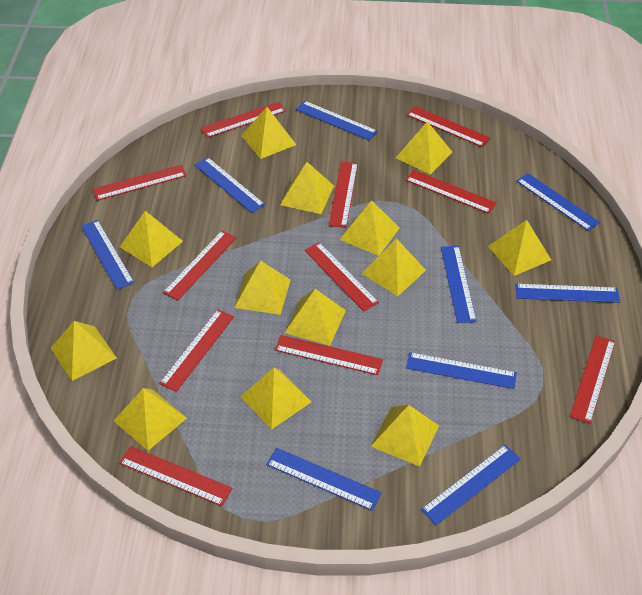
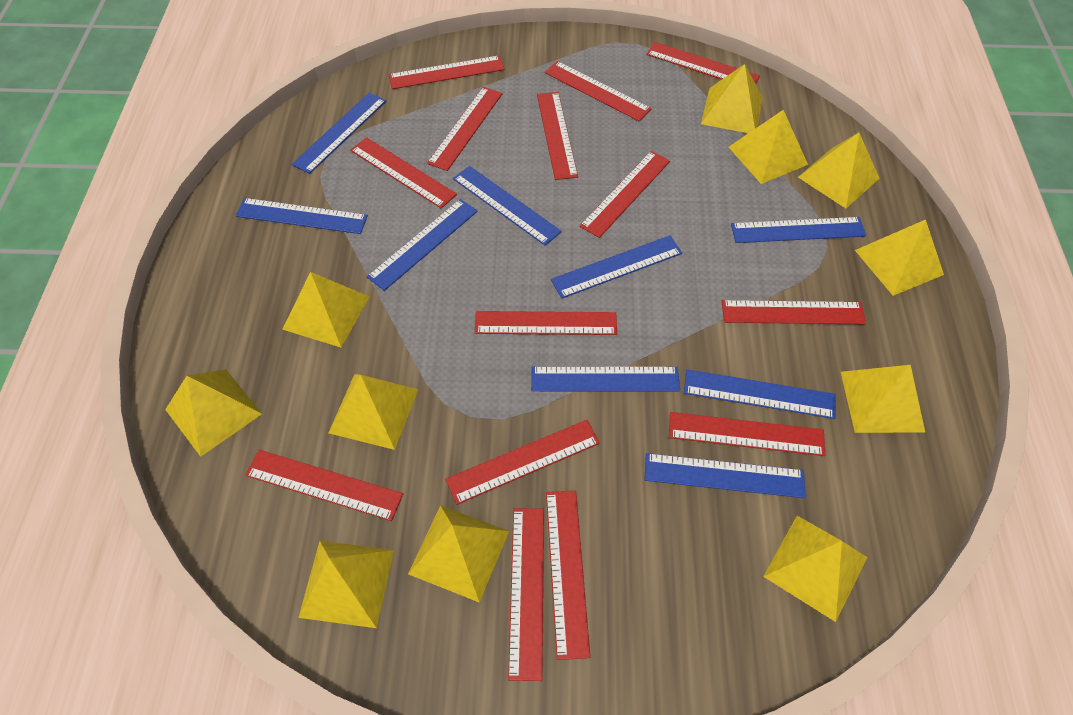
red ruler: 11 -> 14
yellow pyramid: 13 -> 11

